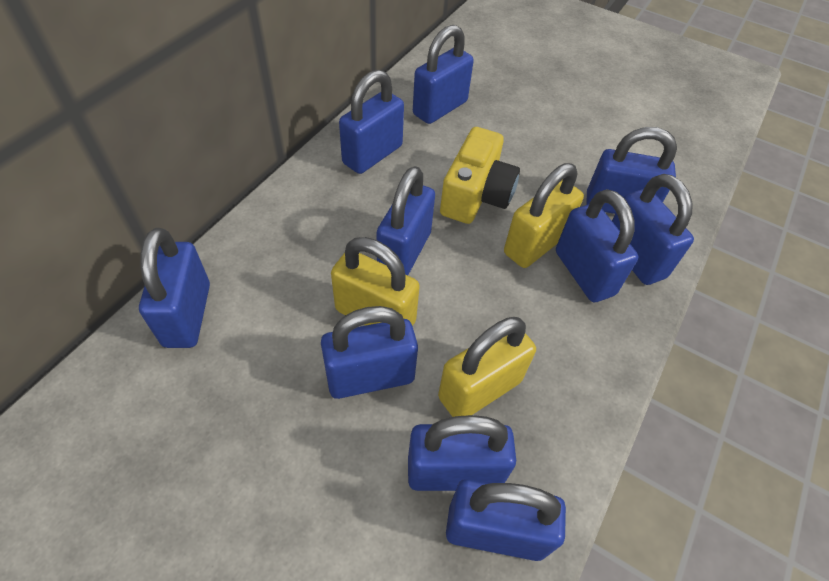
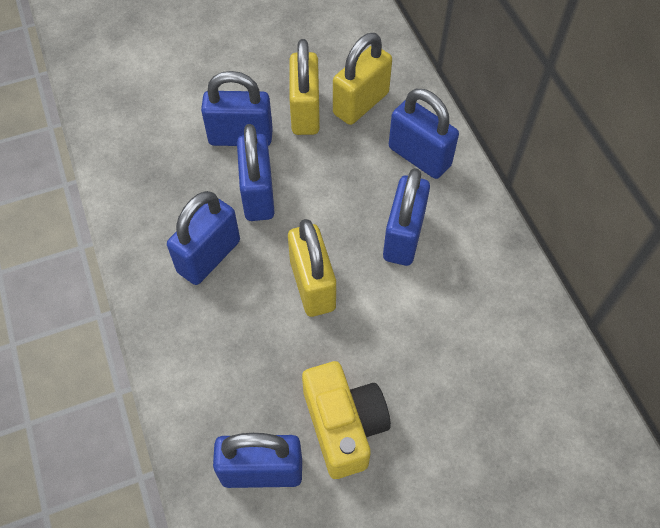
blue padlock: 10 -> 6

